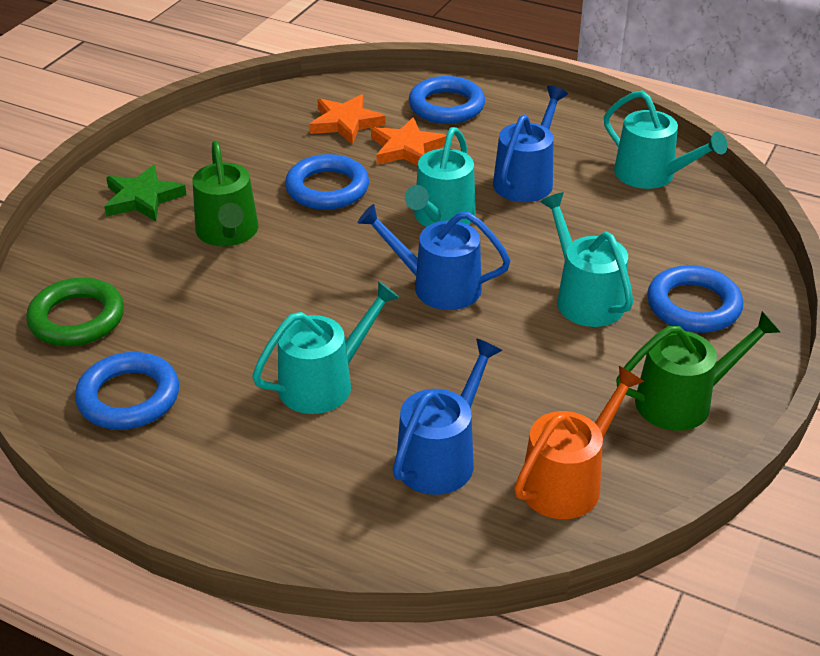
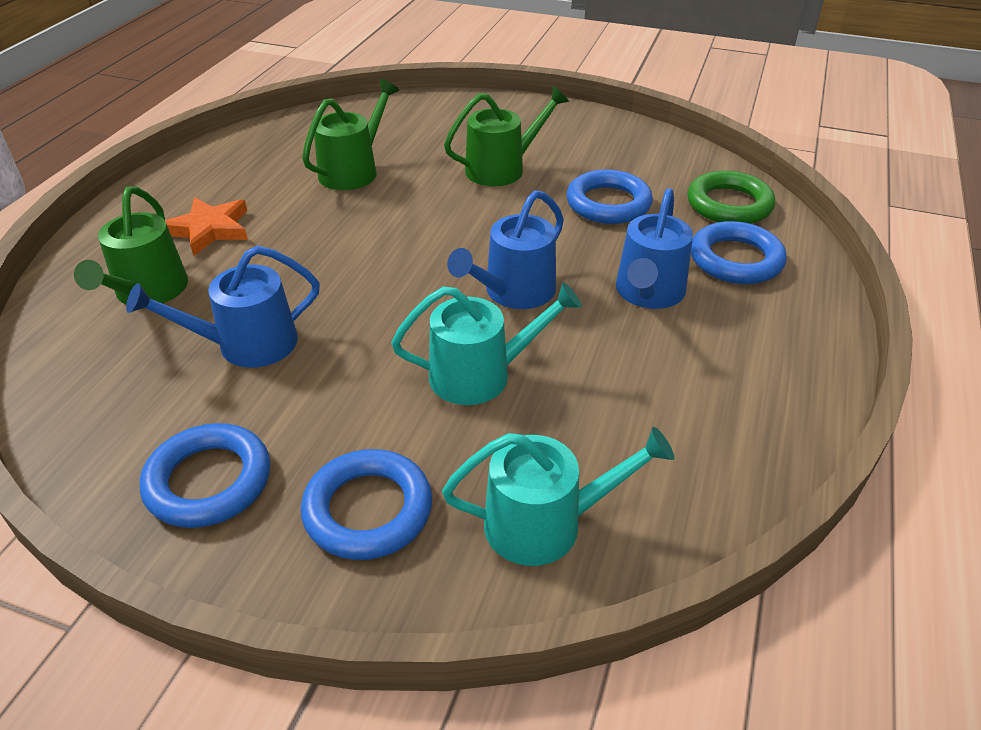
green star: 1 -> 0
green watering can: 2 -> 3
orange star: 2 -> 1
orange watering can: 1 -> 0
turquoise watering can: 4 -> 2

